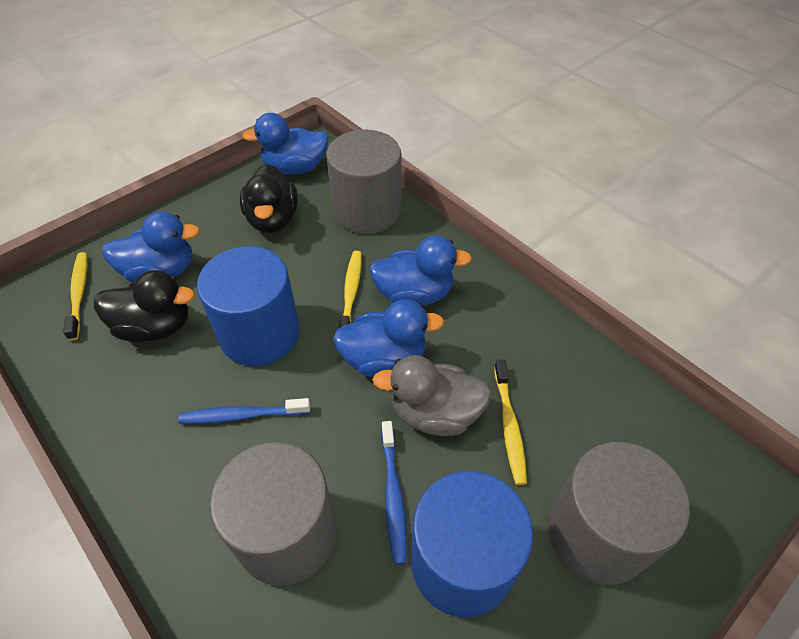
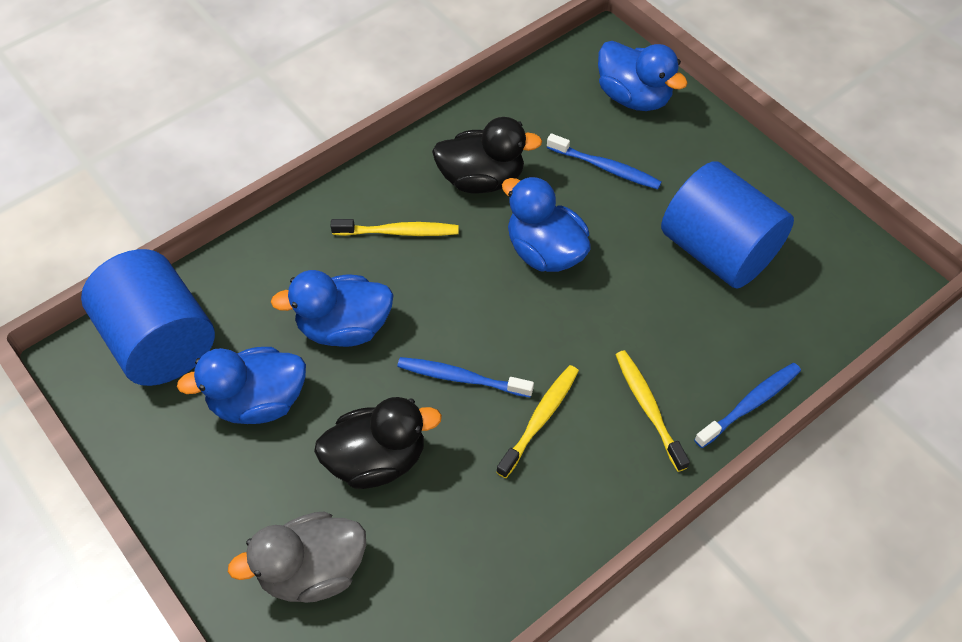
blue toothbrush: 2 -> 3
grey cylinder: 3 -> 0

